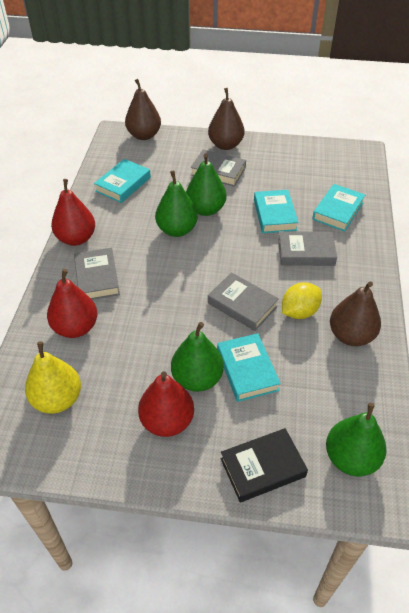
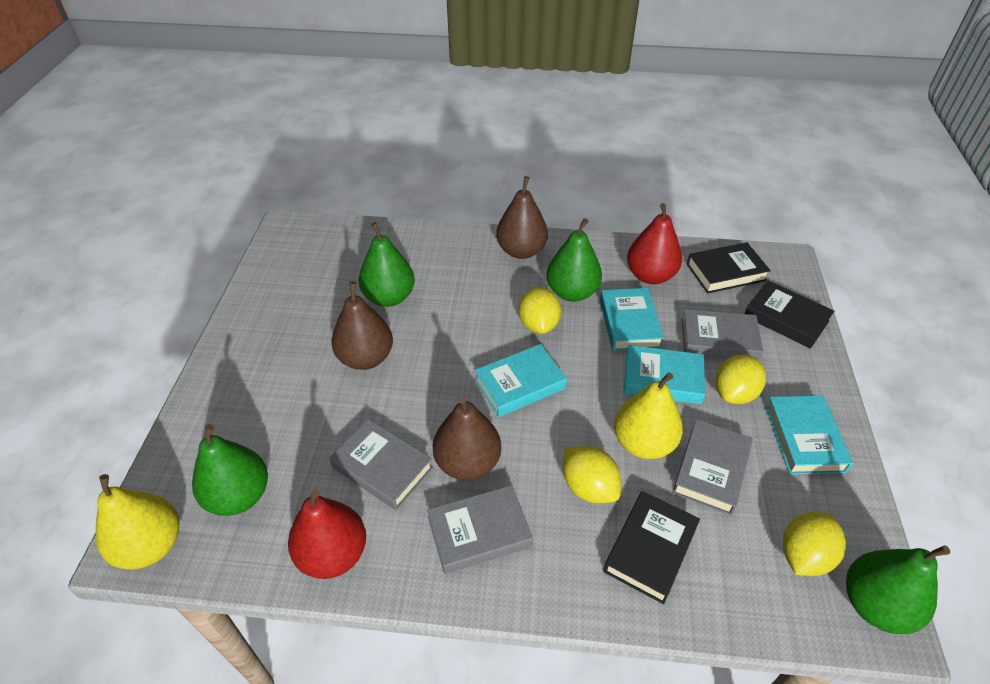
black book: 1 -> 3
red pear: 3 -> 2
yellow lemon: 1 -> 4
yellow pear: 1 -> 2

